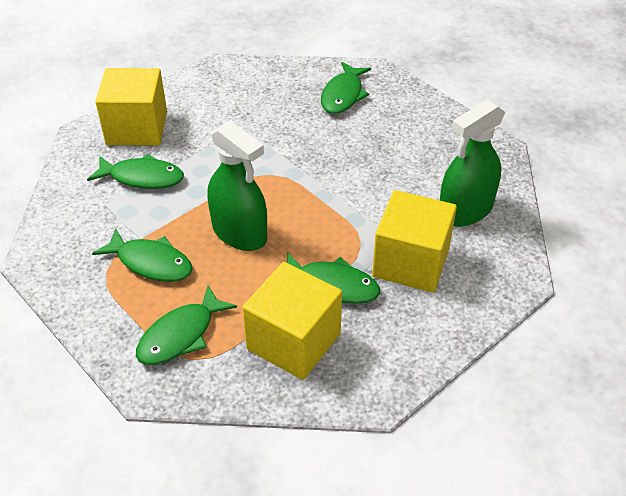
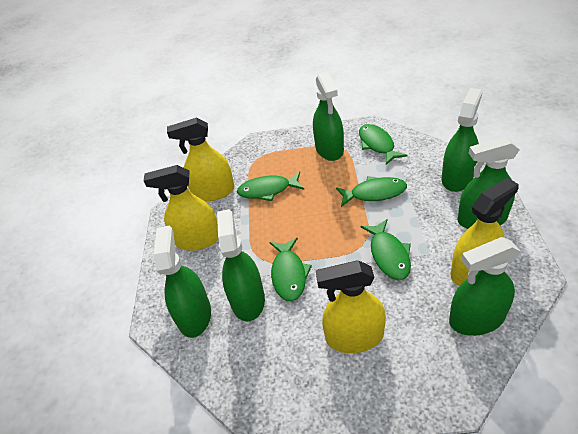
green spray bottle: 2 -> 6
yellow cube: 3 -> 0
yellow spray bottle: 0 -> 4

